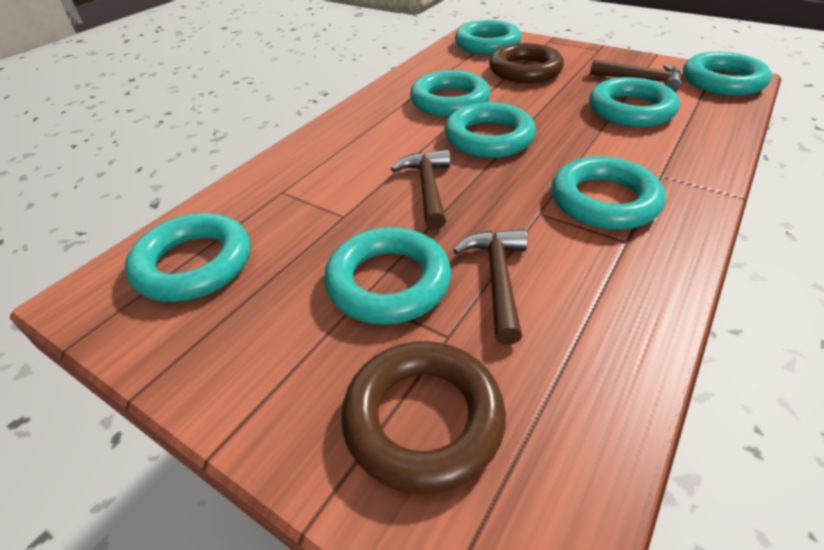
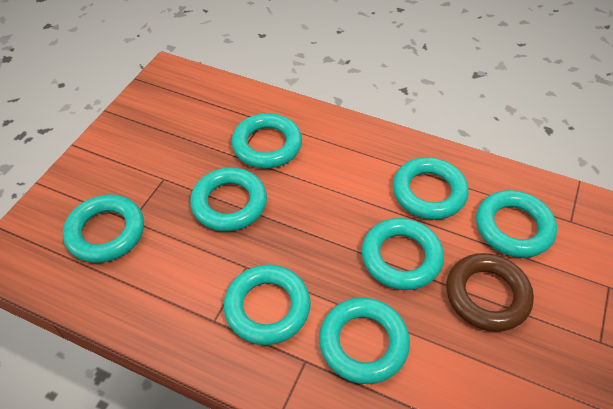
brown hammer: 3 -> 0
brown ring: 2 -> 1

